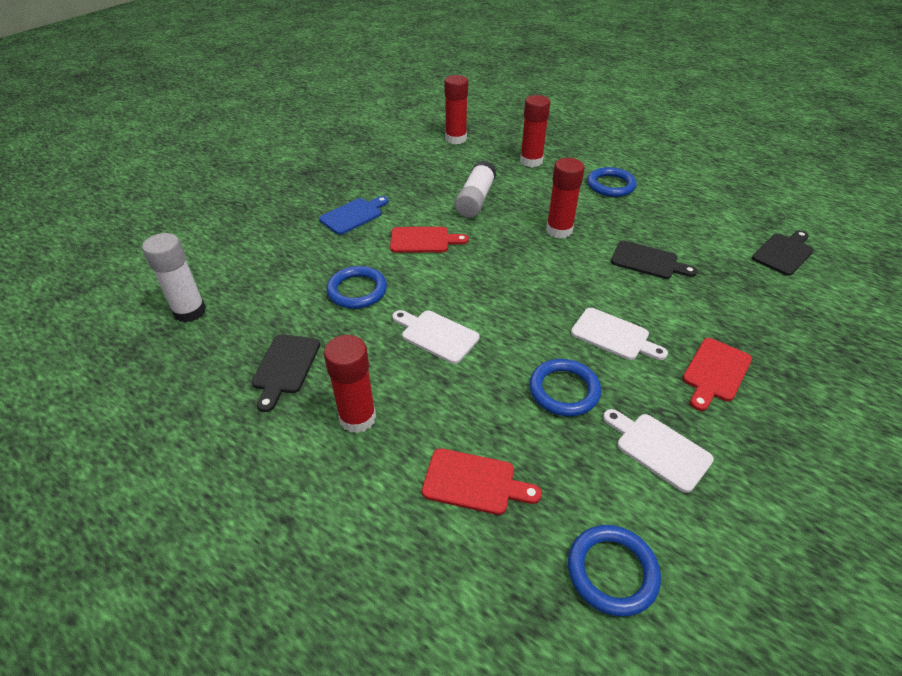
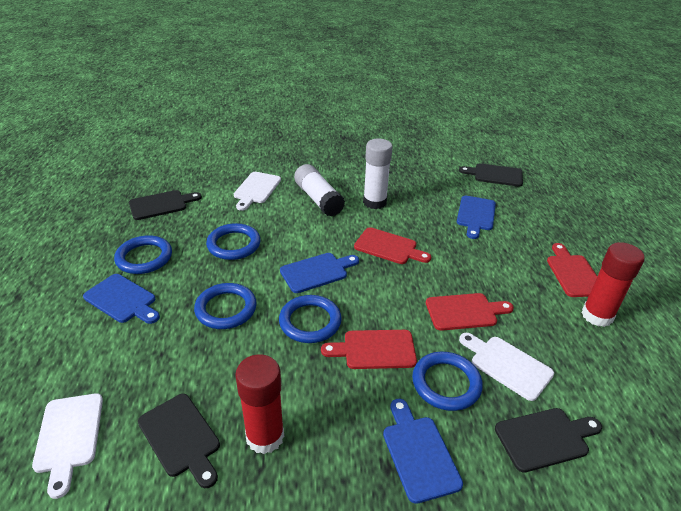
black cutting board: 3 -> 4
blue cutting board: 1 -> 4
blue ring: 4 -> 5
red cutting board: 3 -> 4
red glue stick: 4 -> 2

